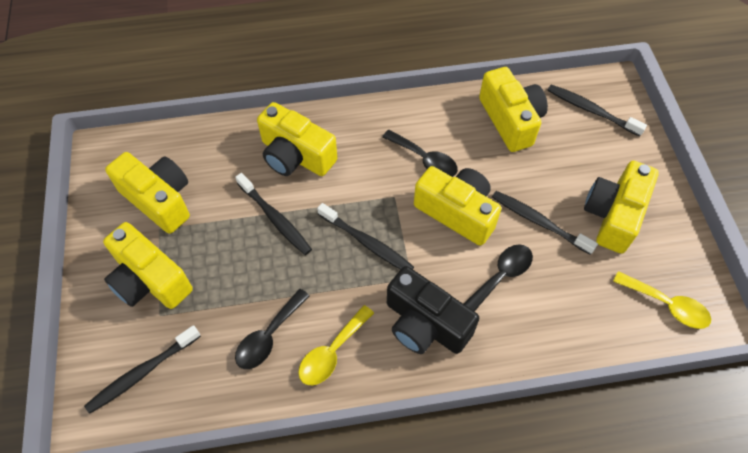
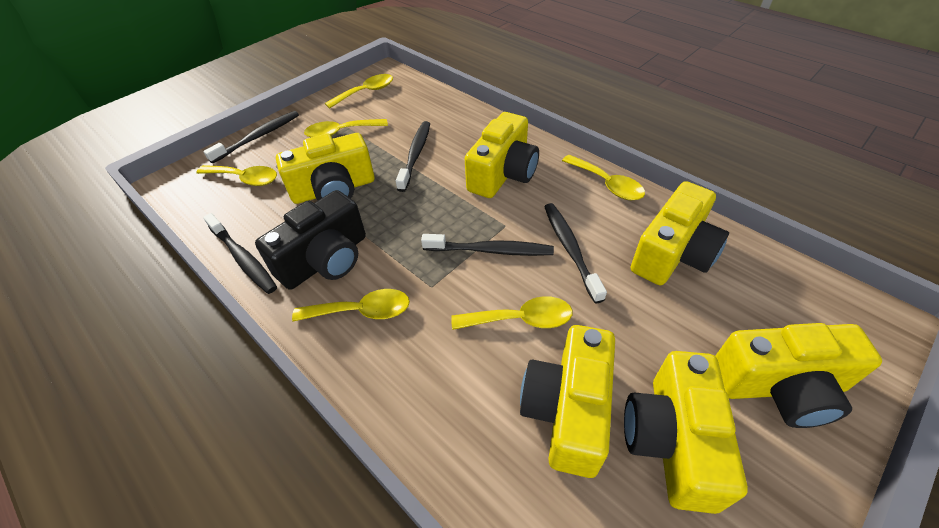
black spoon: 3 -> 0
yellow spoon: 2 -> 6

